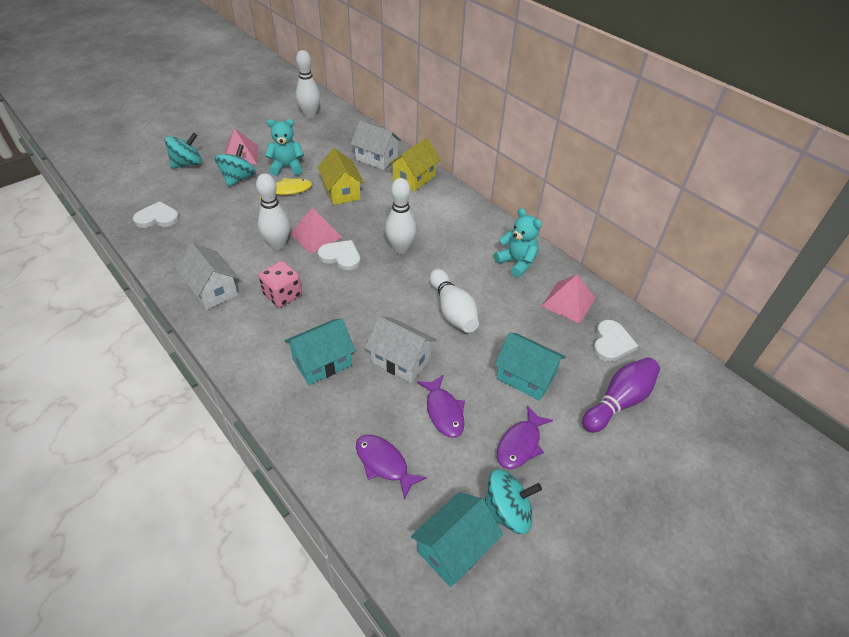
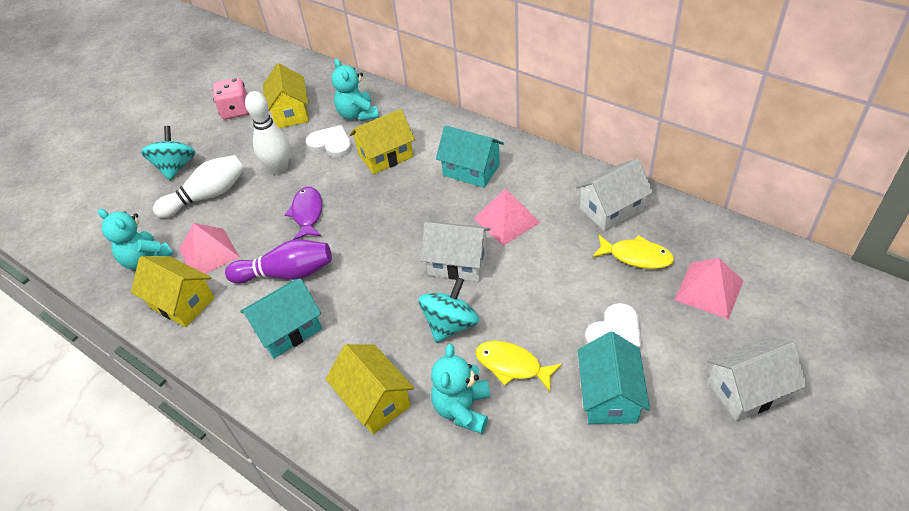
purple fish: 3 -> 1
turquoise spinning top: 3 -> 2
turquoise teddy bear: 2 -> 3
white bowling pin: 4 -> 2
white heart: 3 -> 2
yellow fish: 1 -> 2
yellow house: 2 -> 4

